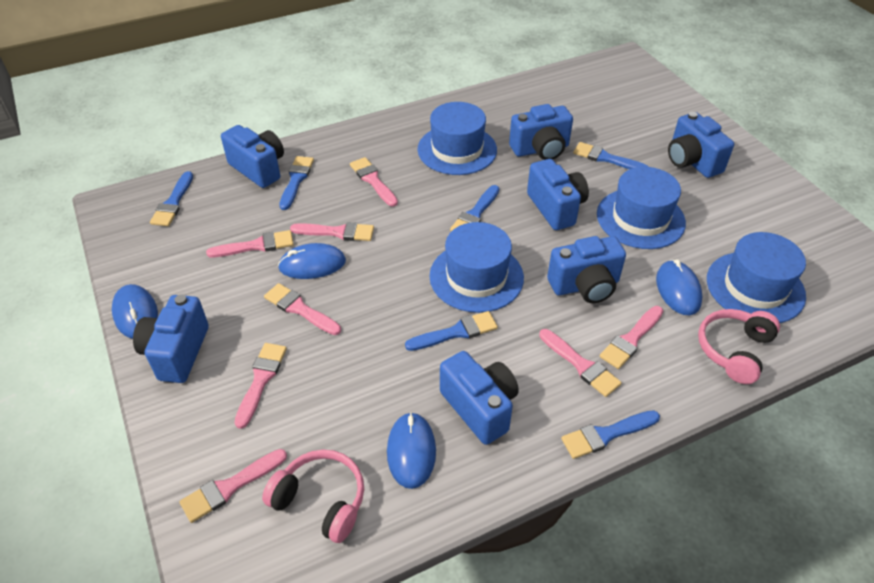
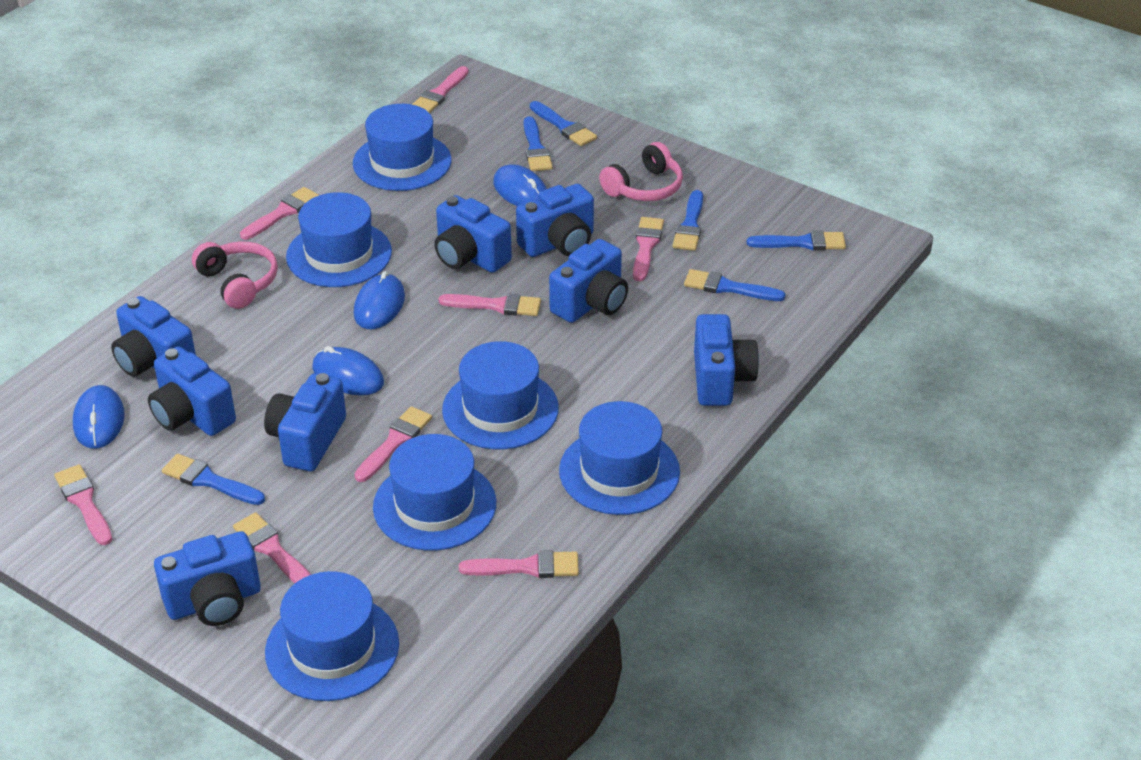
blue camera: 7 -> 8
blue hat: 4 -> 6

